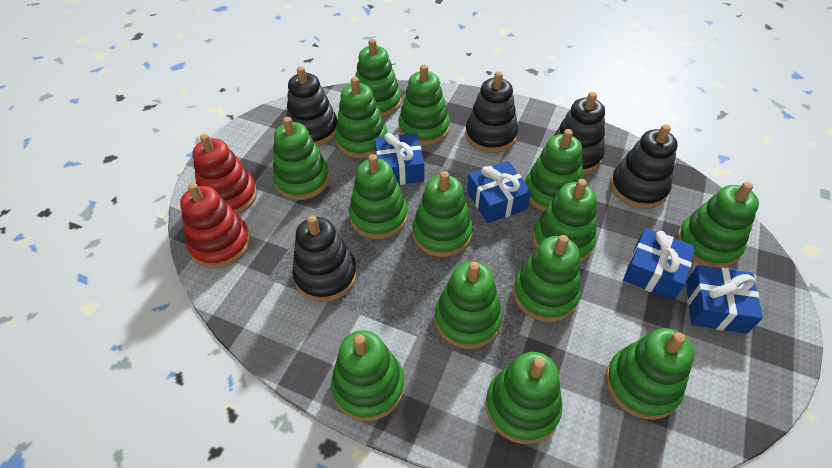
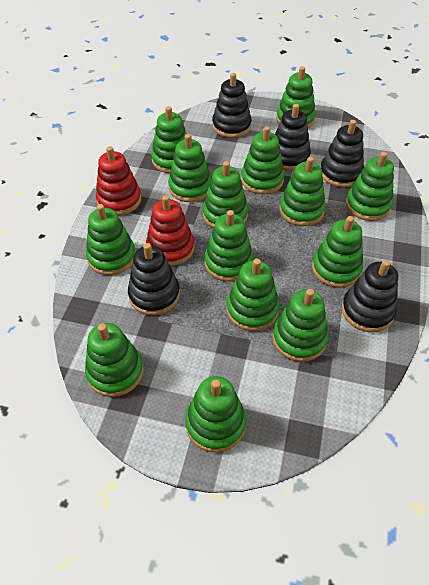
blue gift: 4 -> 0

